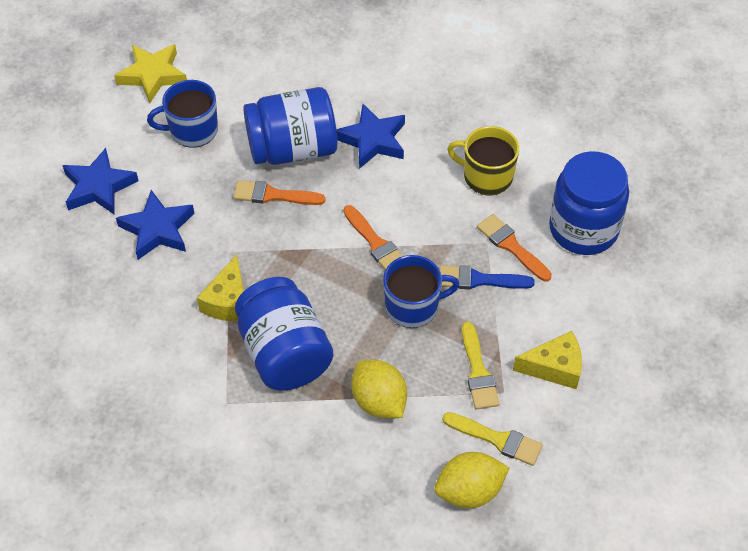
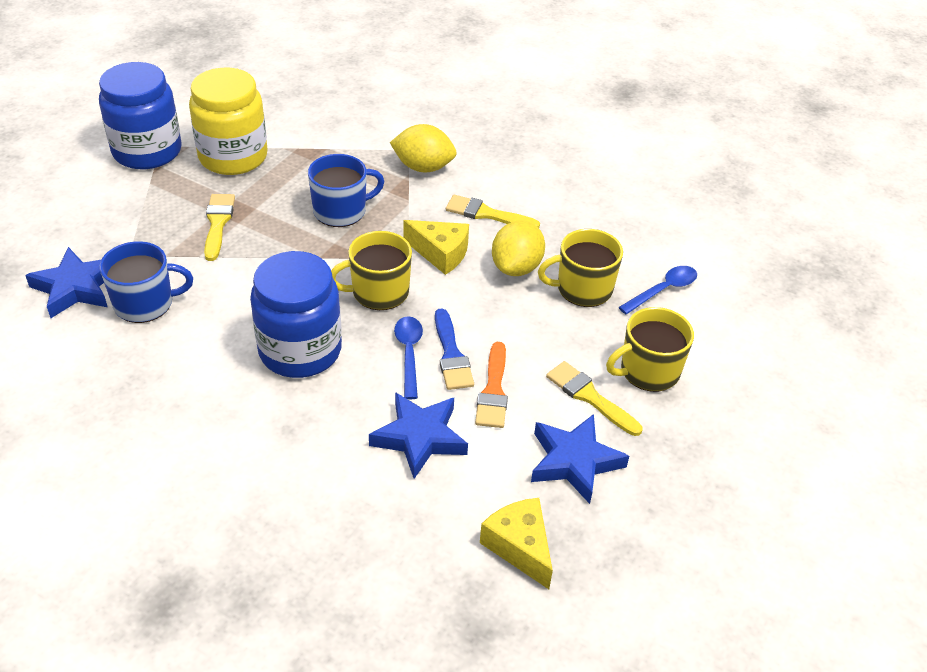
blue jar: 3 -> 2
blue spoon: 0 -> 2
orange brush: 3 -> 1
yellow brush: 2 -> 3
yellow jar: 0 -> 1
yellow mug: 1 -> 3
yellow star: 1 -> 0

